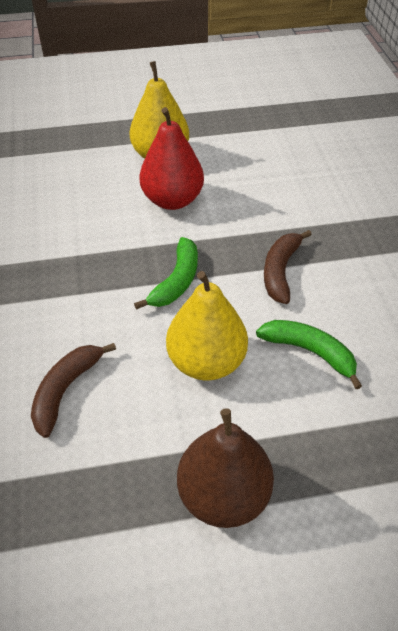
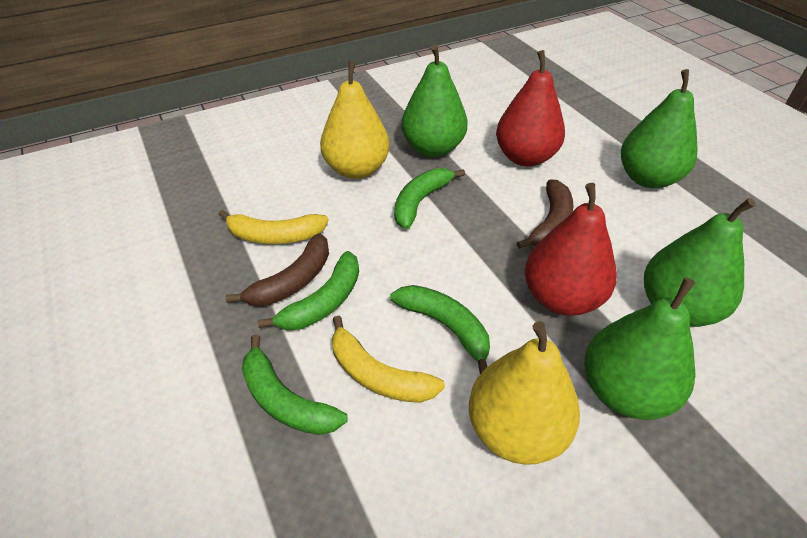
brown pear: 1 -> 0
green banana: 2 -> 4
green pear: 0 -> 4
red pear: 1 -> 2
yellow banana: 0 -> 2

